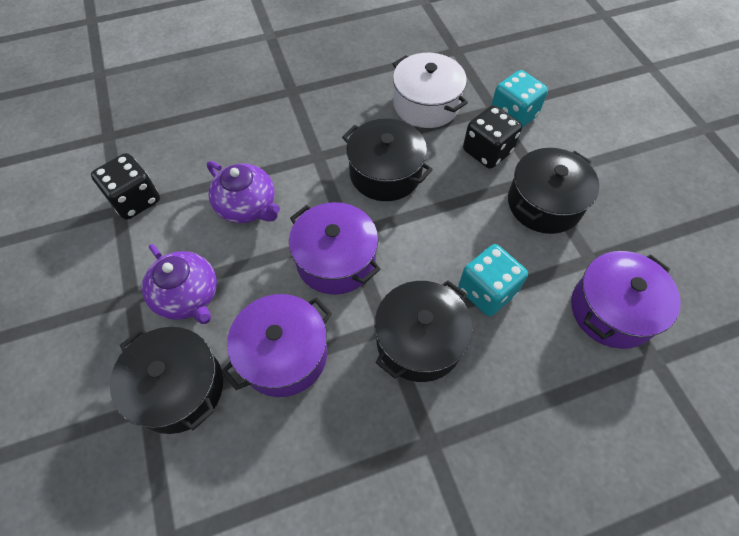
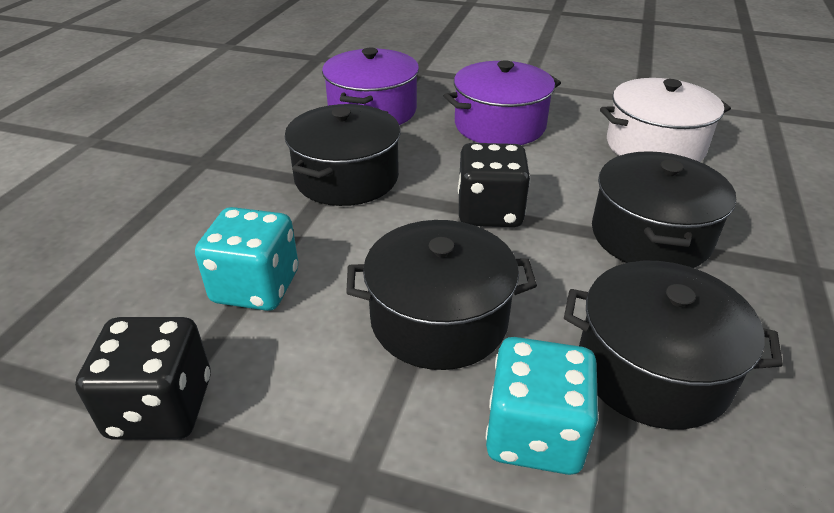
purple pot: 3 -> 2
purple teapot: 2 -> 0

